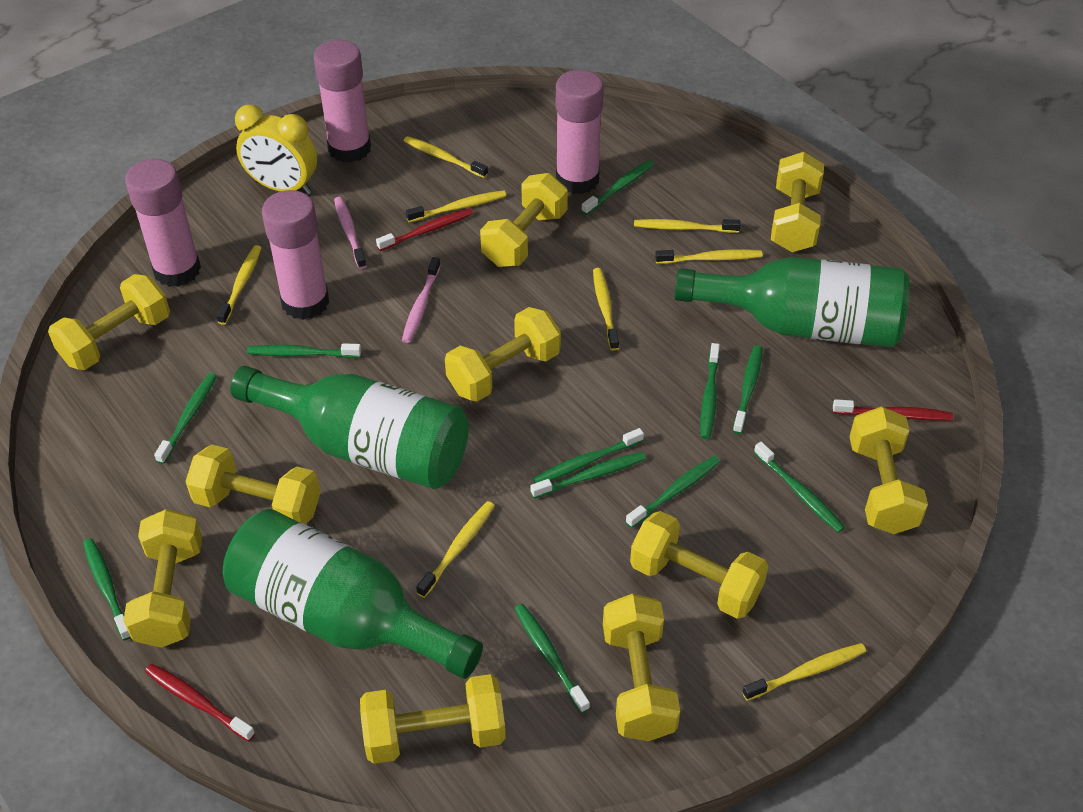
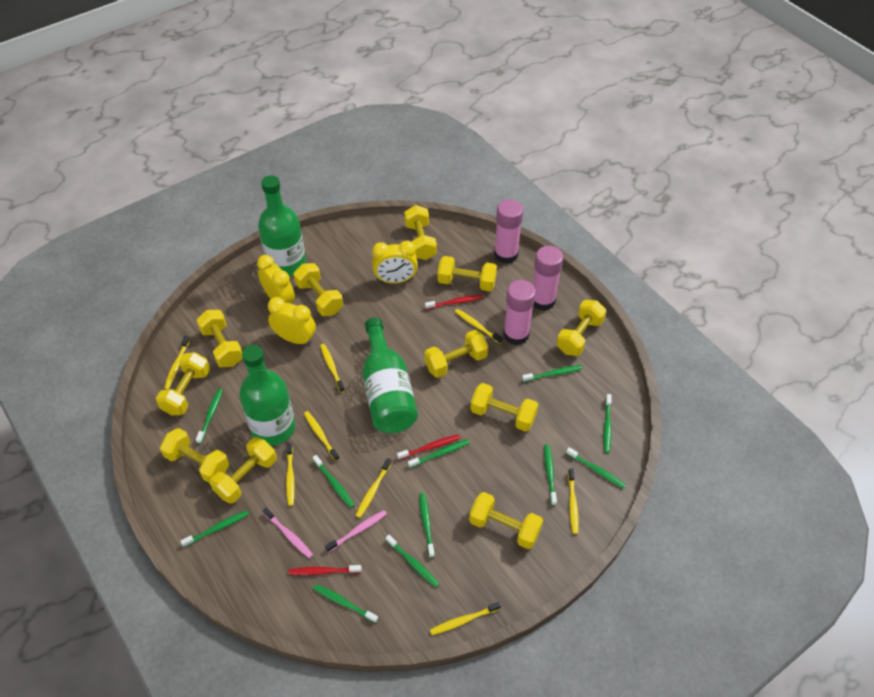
pink glue stick: 4 -> 3
yellow clock: 1 -> 3
yellow dumbbell: 10 -> 11

